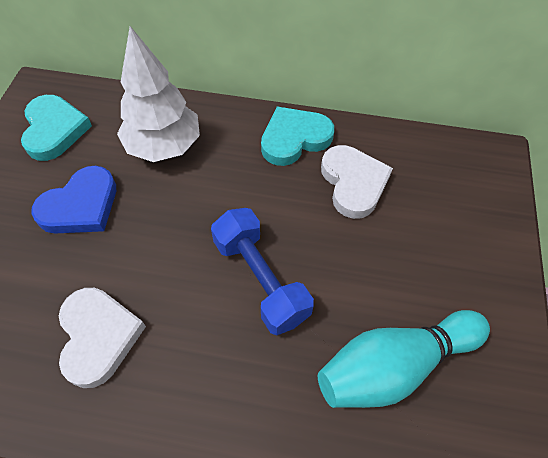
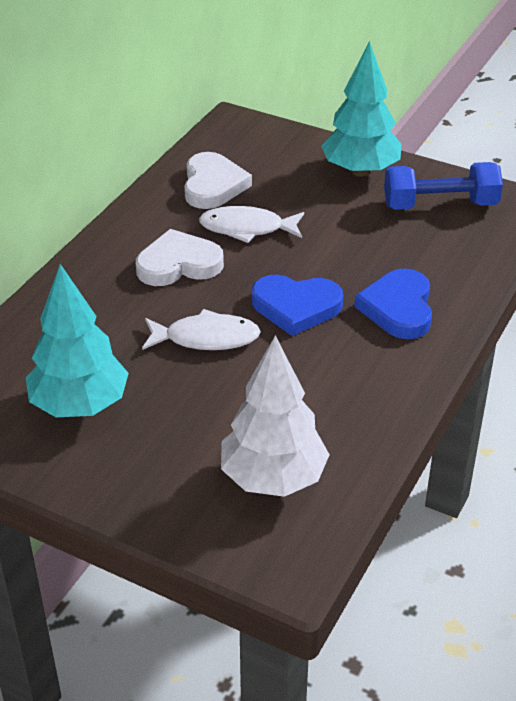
blue heart: 1 -> 2
turquoise bowling pin: 1 -> 0
turquoise heart: 2 -> 0
turquoise tree: 0 -> 2
white fish: 0 -> 2

